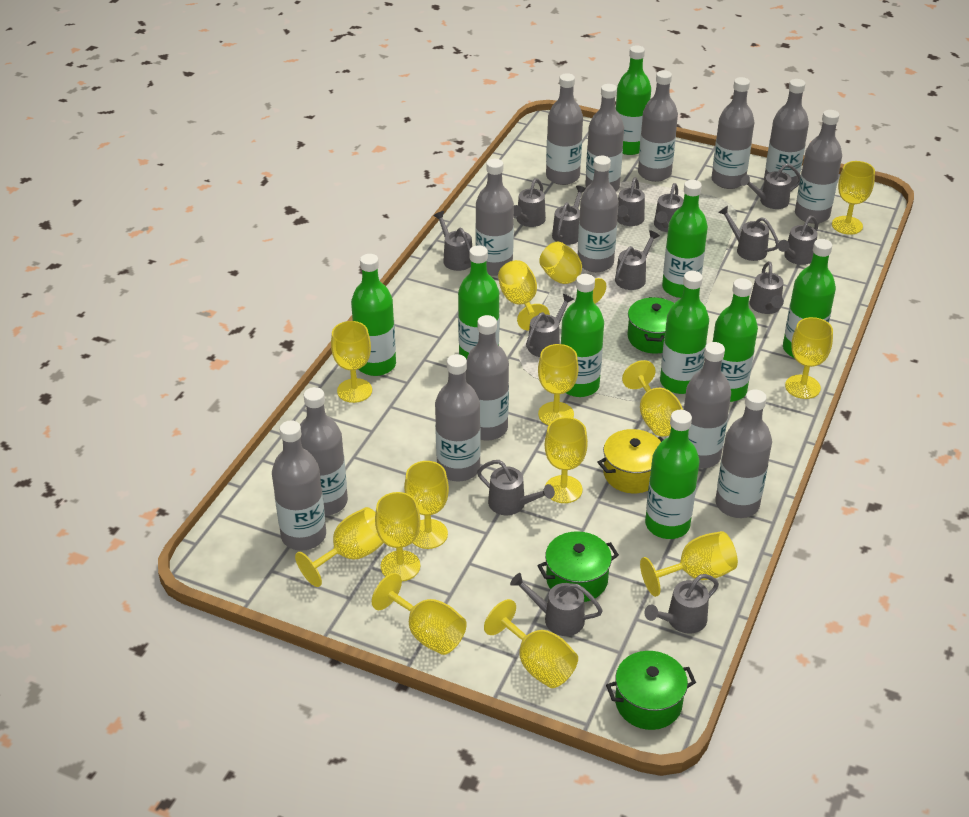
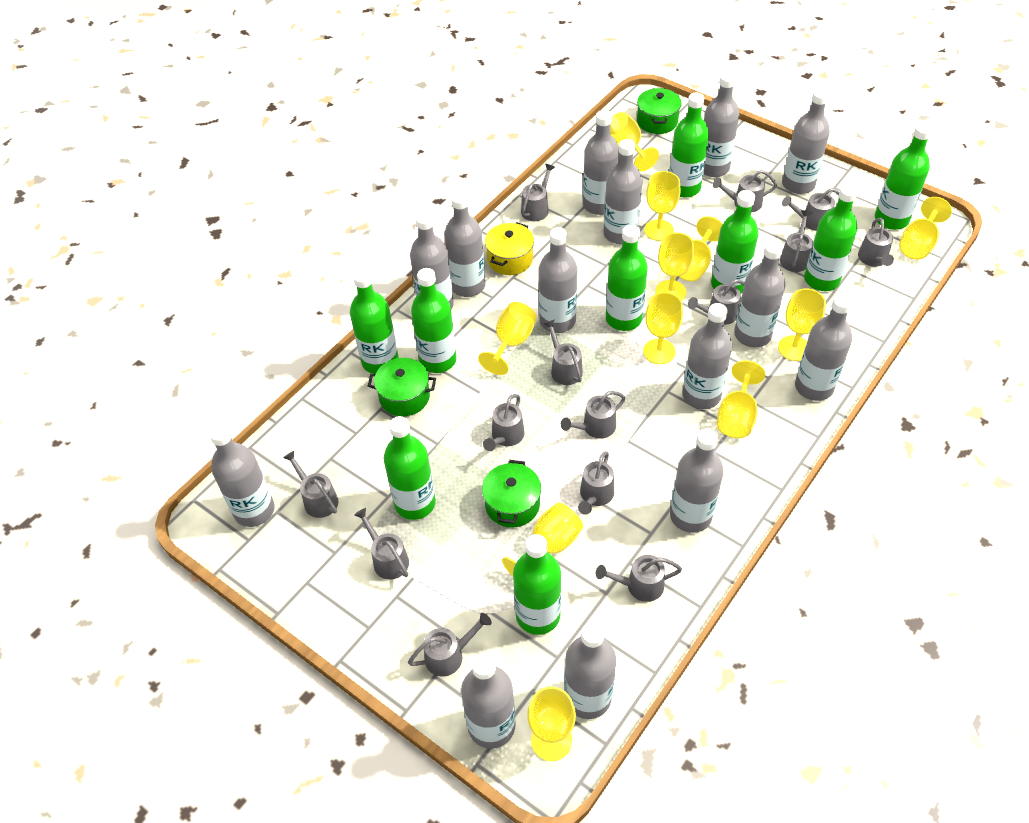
yellow goblet: 14 -> 11

